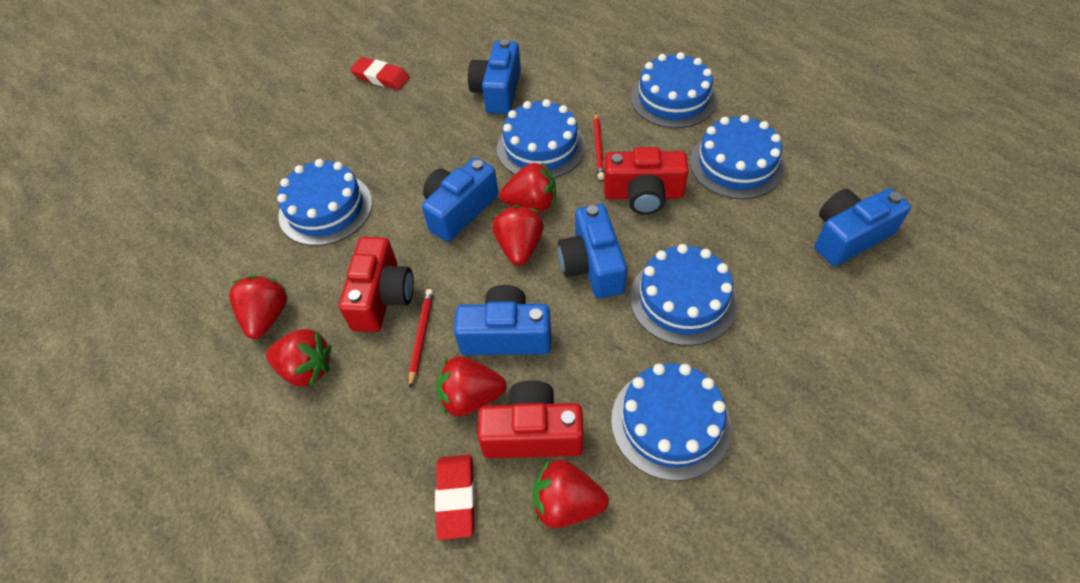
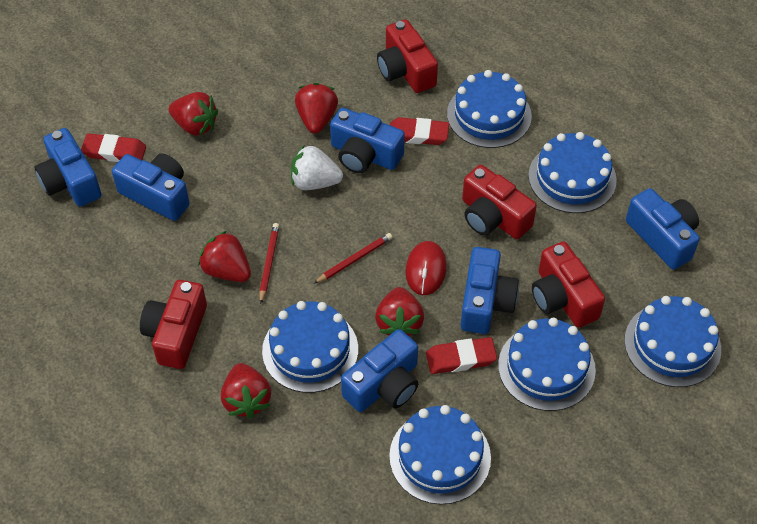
blue camera: 5 -> 6
red camera: 3 -> 4
red eraser: 2 -> 3
red mouse: 0 -> 1
red strawberry: 6 -> 5
white strawberry: 0 -> 1

